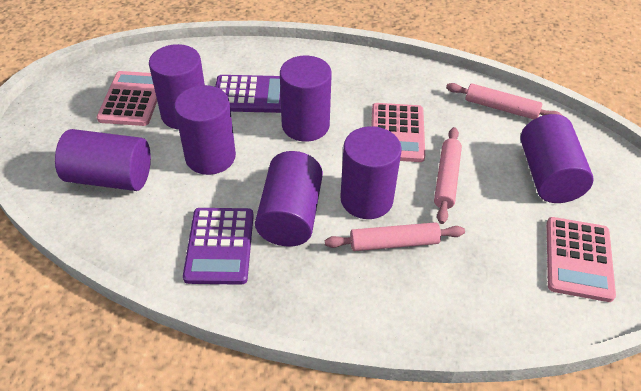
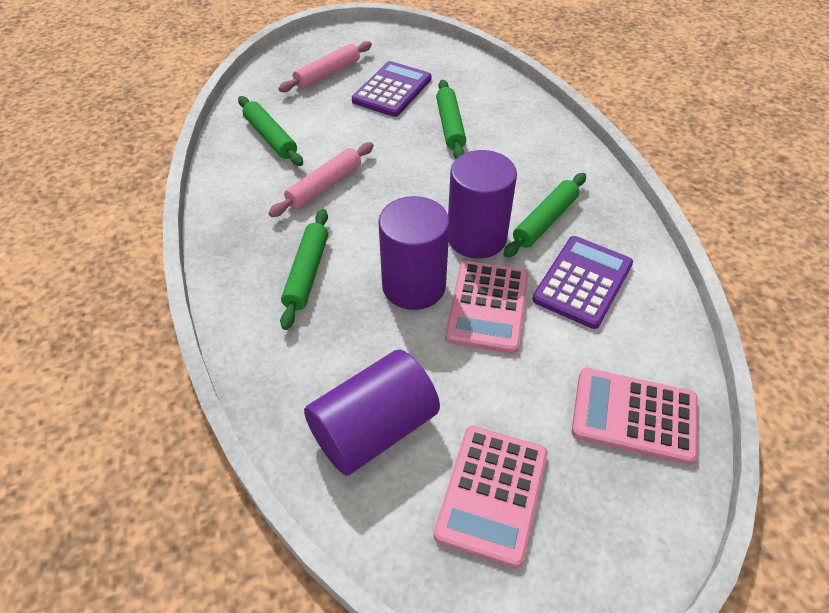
green rolling pin: 0 -> 4
pink rolling pin: 3 -> 2
purple cylinder: 7 -> 3

